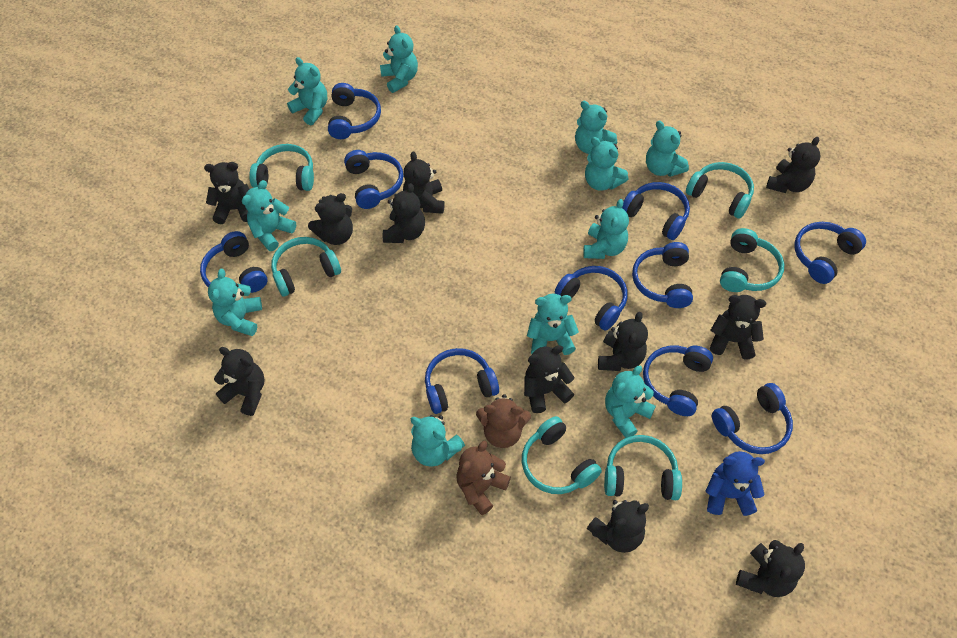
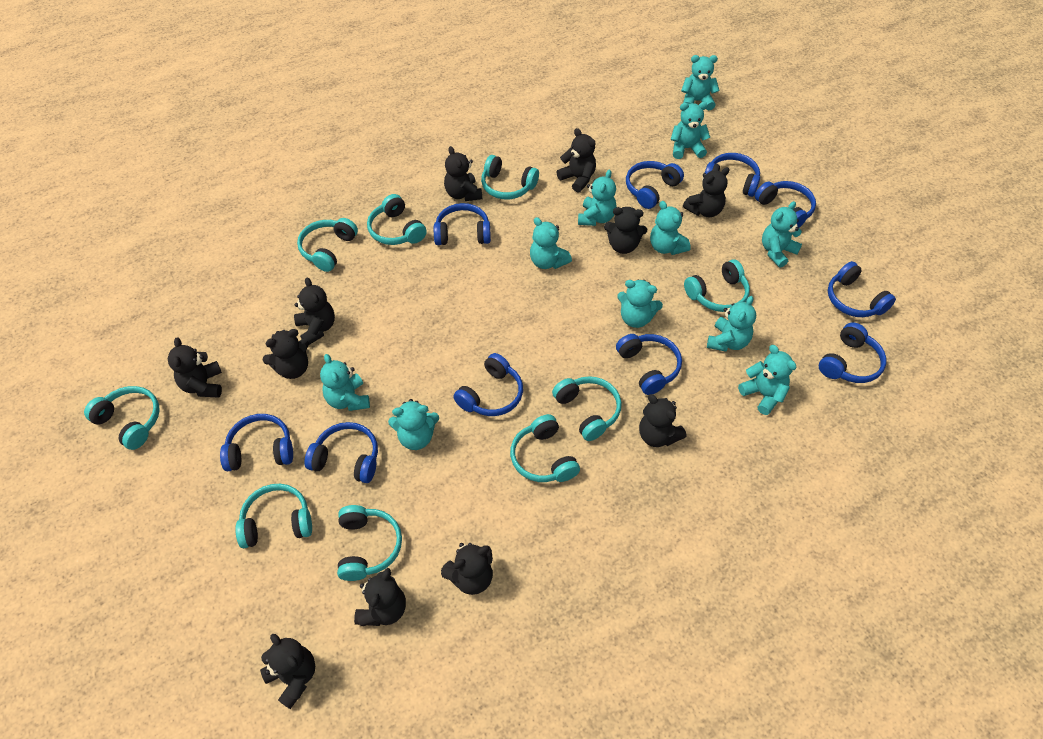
blue teddy bear: 1 -> 0
brown teddy bear: 2 -> 0
turquoise headphones: 6 -> 9

